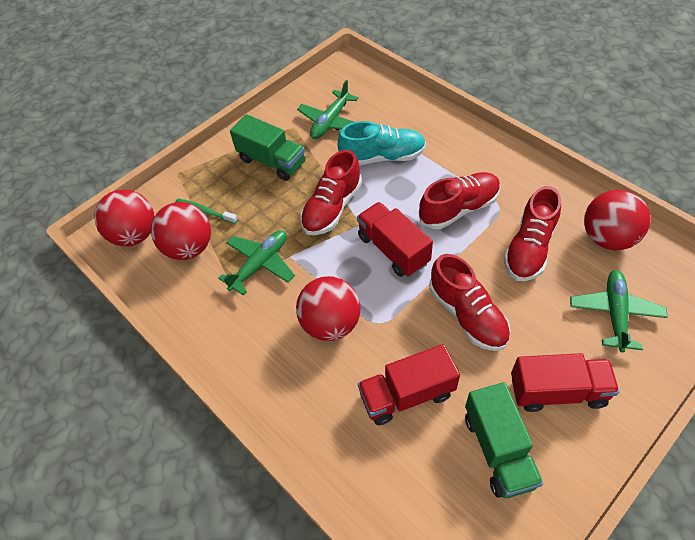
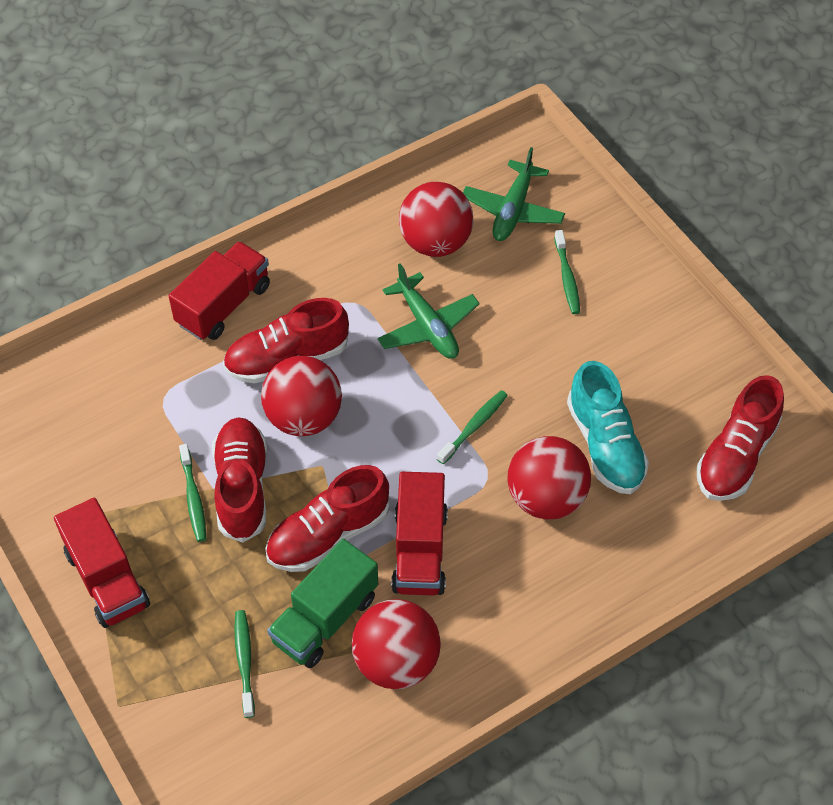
green plane: 3 -> 2
green toothbrush: 1 -> 4
green truck: 2 -> 1

